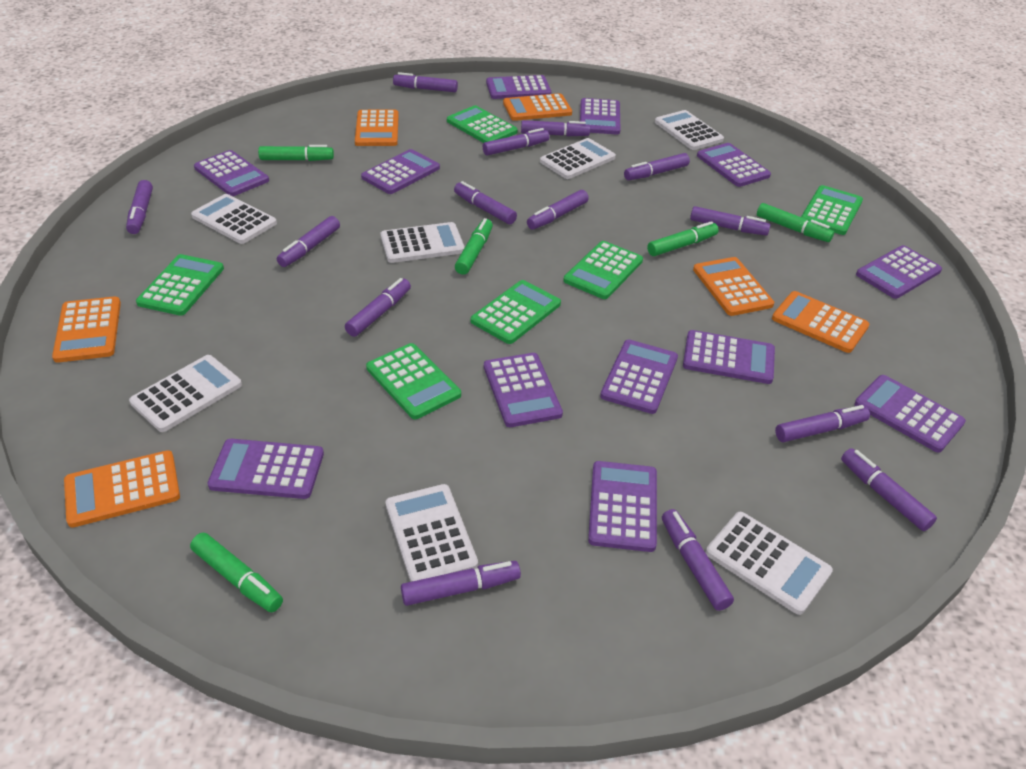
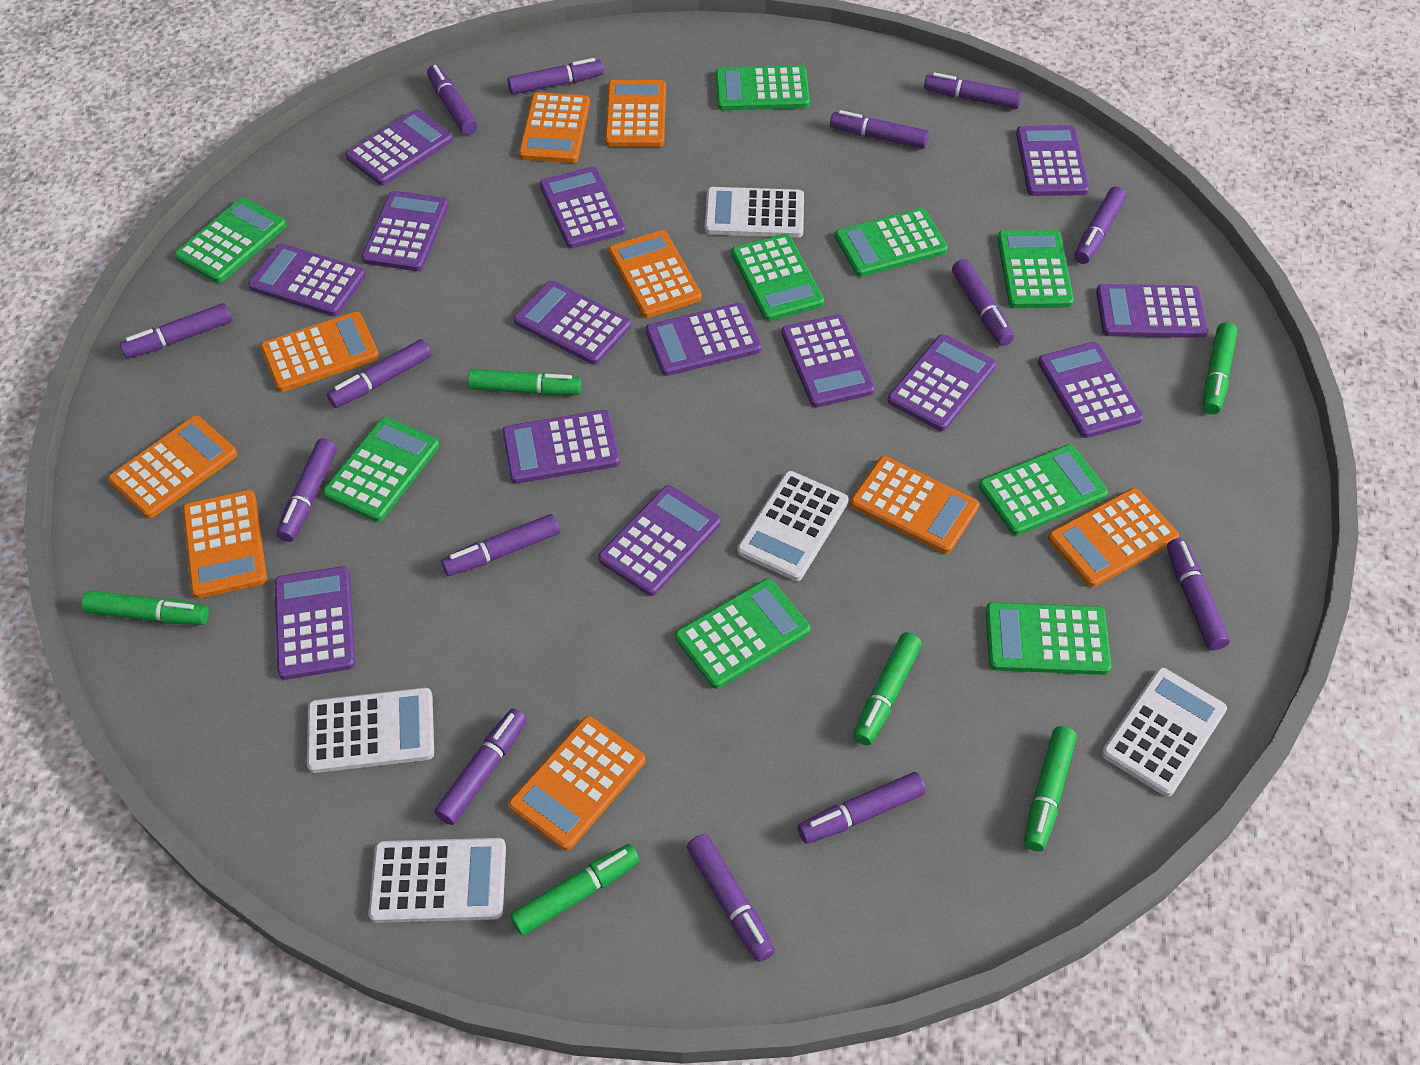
green calculator: 6 -> 9
green marker: 5 -> 6
orange calculator: 6 -> 9
purple calculator: 12 -> 14
white calculator: 7 -> 5

